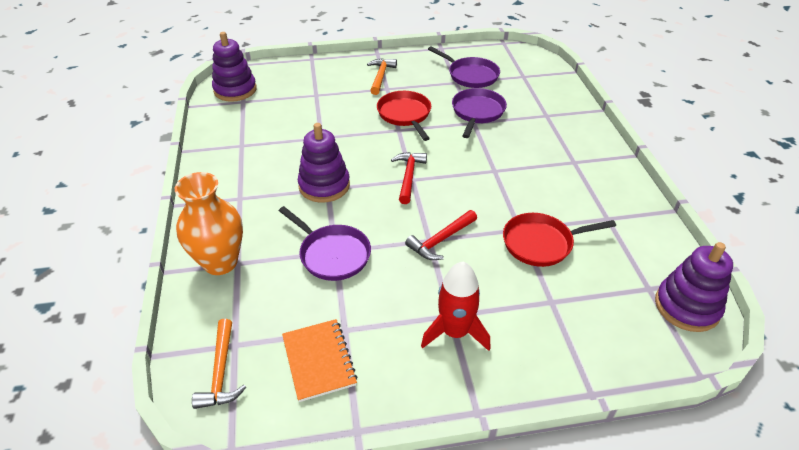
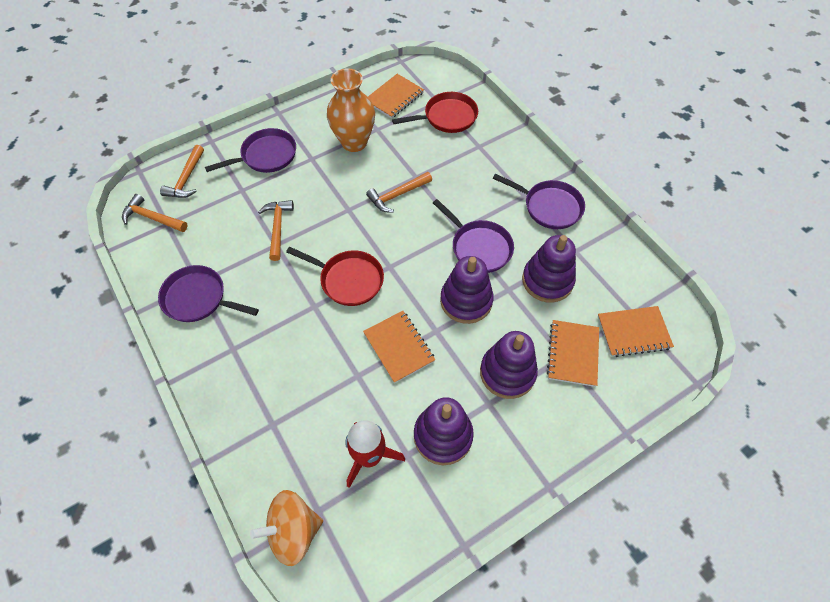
orange hammer: 2 -> 4
orange notebook: 1 -> 4
orange spinning top: 0 -> 1
purple pan: 3 -> 4
purple stacking toy: 3 -> 4
red hammer: 2 -> 0

